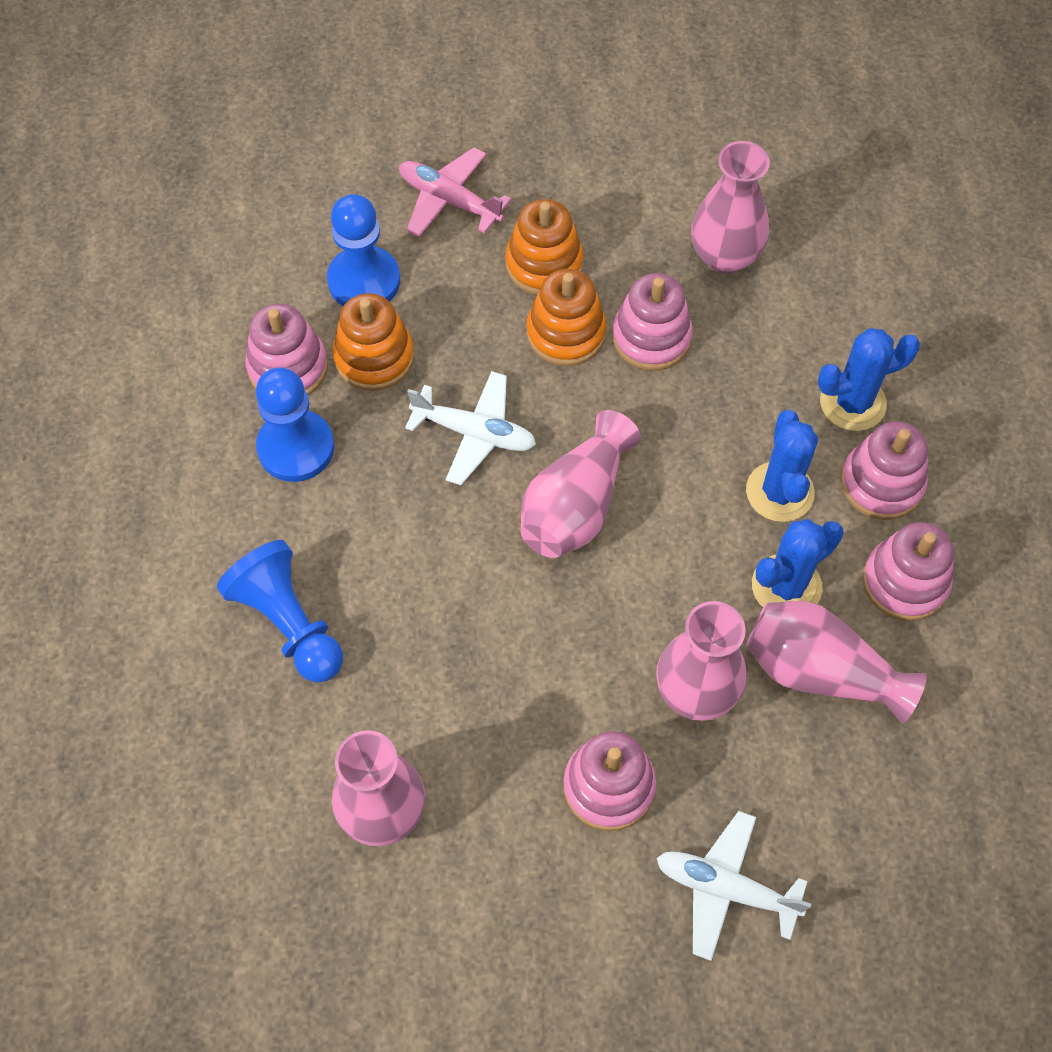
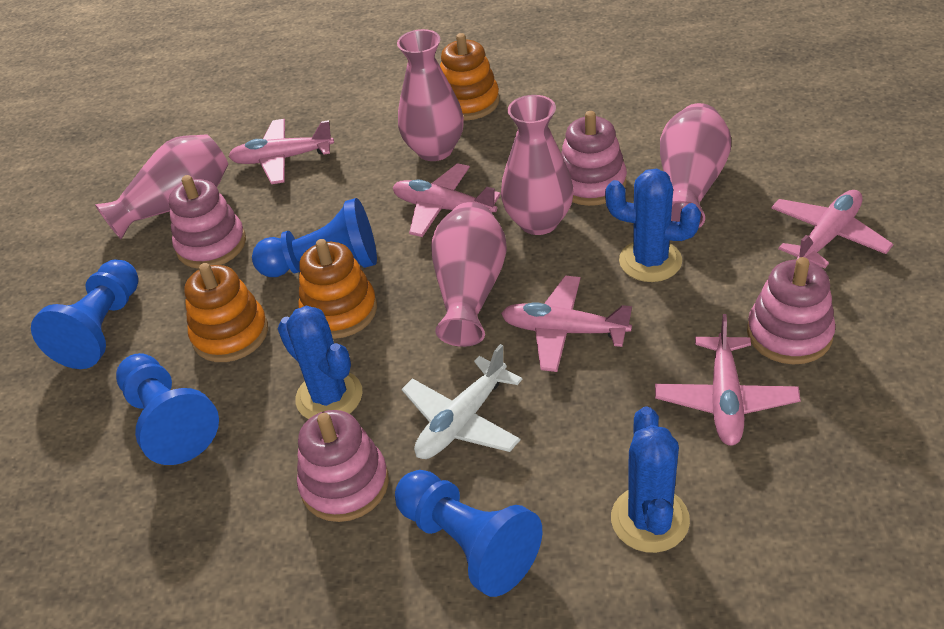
blue pawn: 3 -> 4
pink plane: 1 -> 5
pink stacking toy: 5 -> 4
white plane: 2 -> 1

